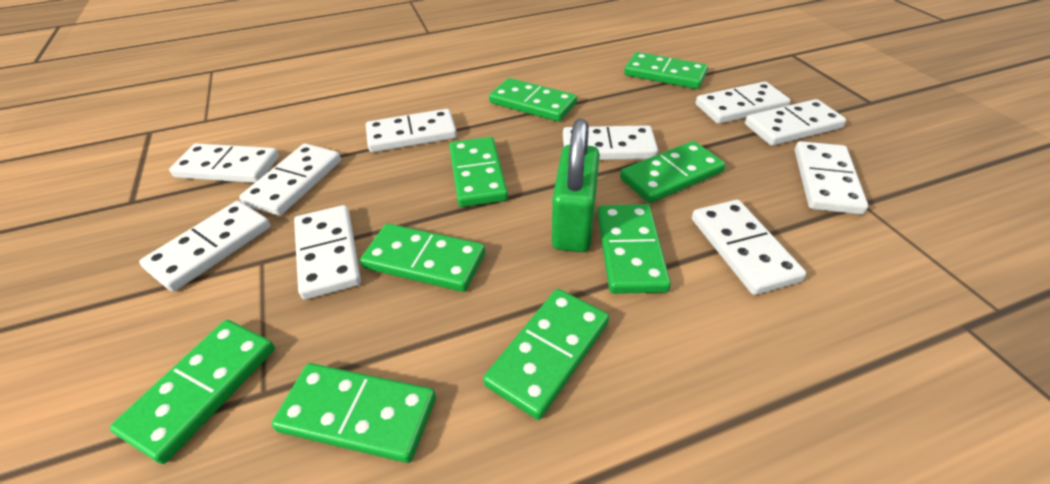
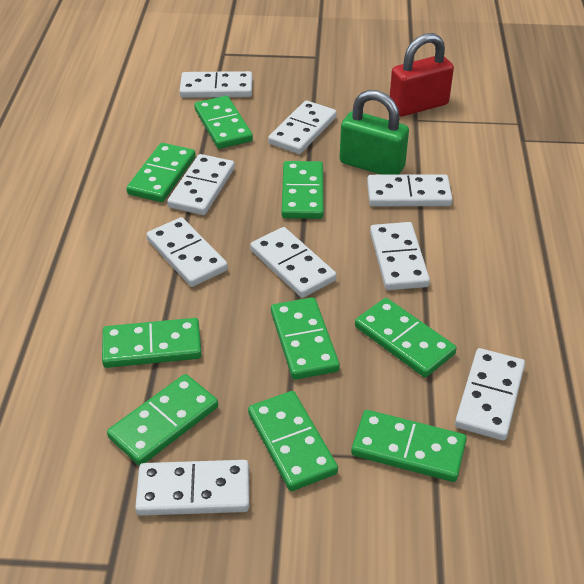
red padlock: 0 -> 1
white domino: 10 -> 9

